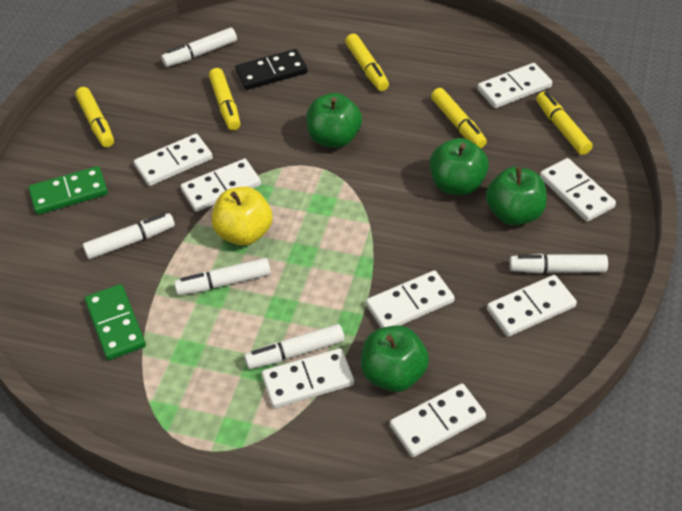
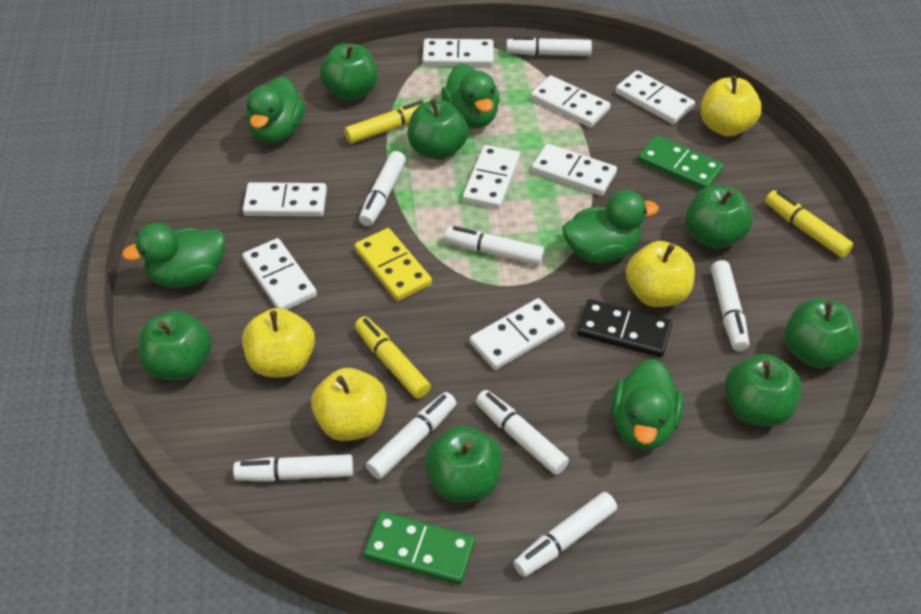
green apple: 4 -> 7
green duck: 0 -> 5
white marker: 5 -> 8
yellow apple: 1 -> 4
yellow domino: 0 -> 1
yellow marker: 5 -> 3

